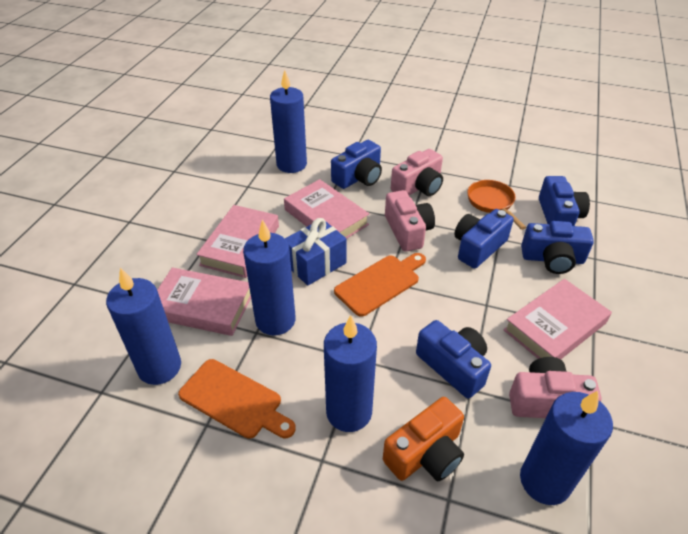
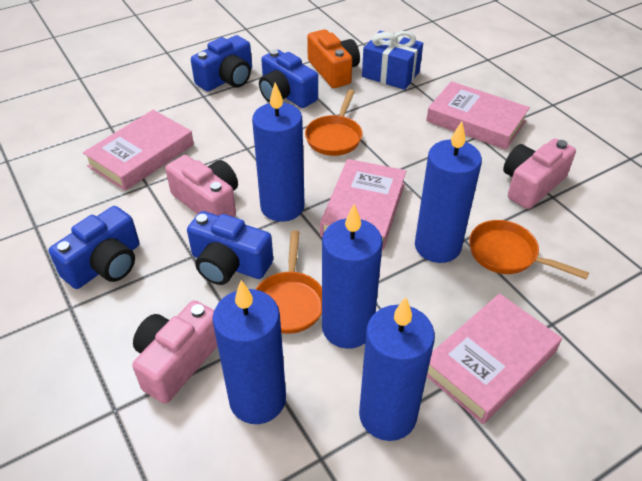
blue camera: 5 -> 4
orange cutting board: 2 -> 0
orange pan: 1 -> 3

